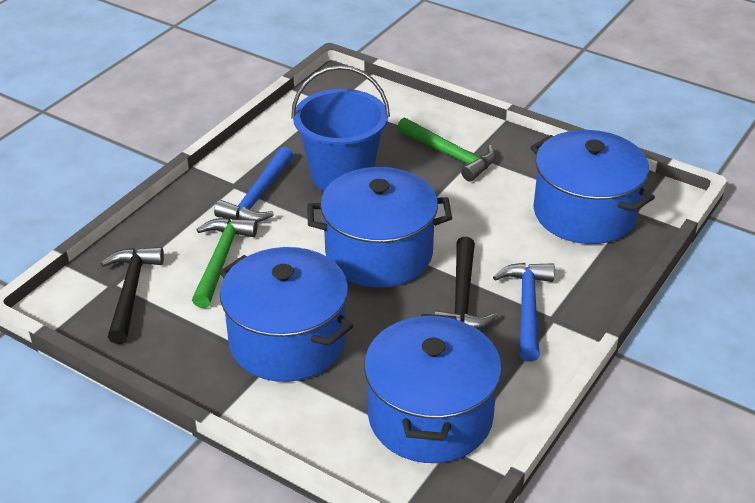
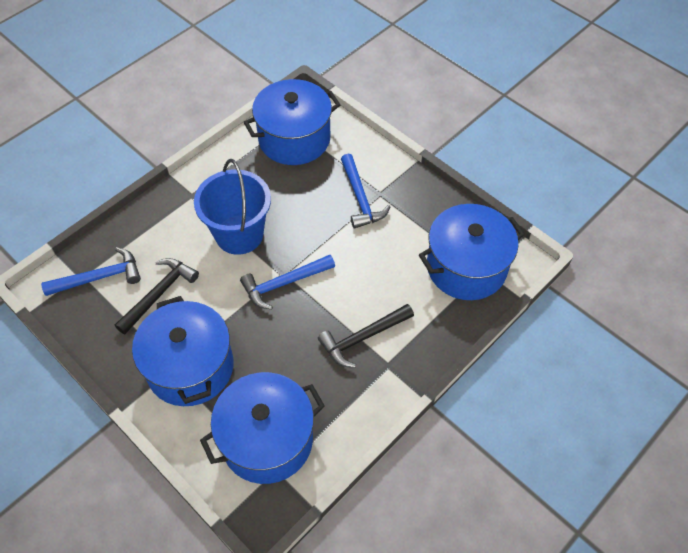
blue hammer: 2 -> 3
green hammer: 2 -> 0

